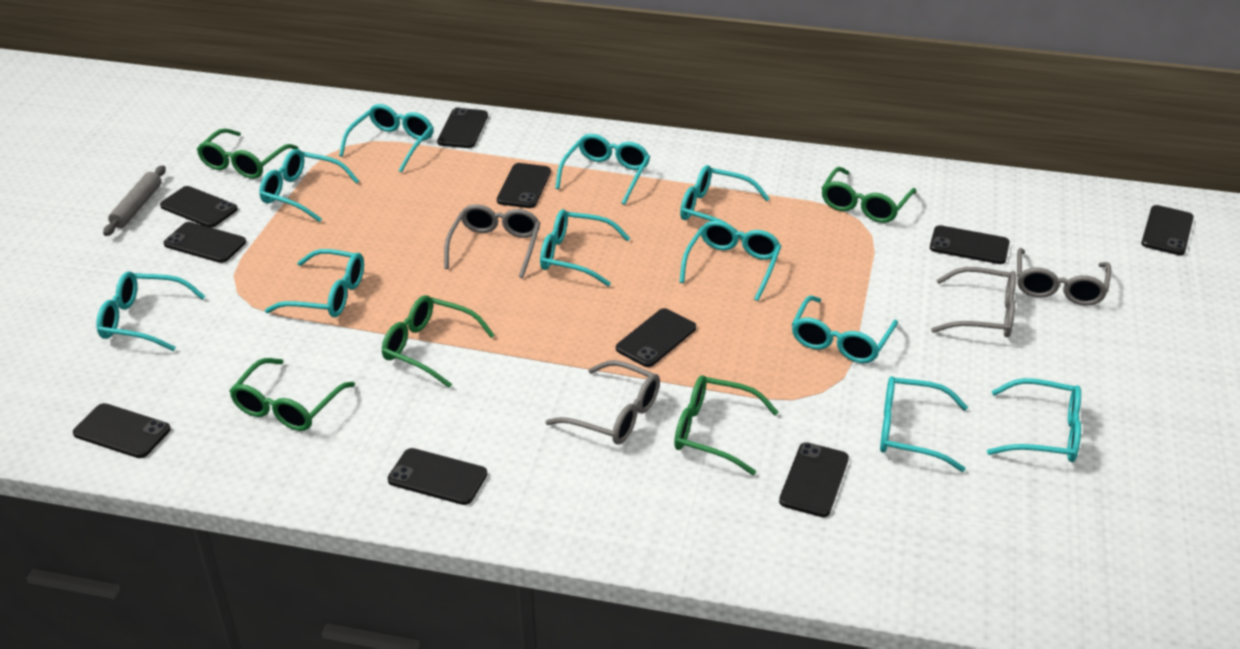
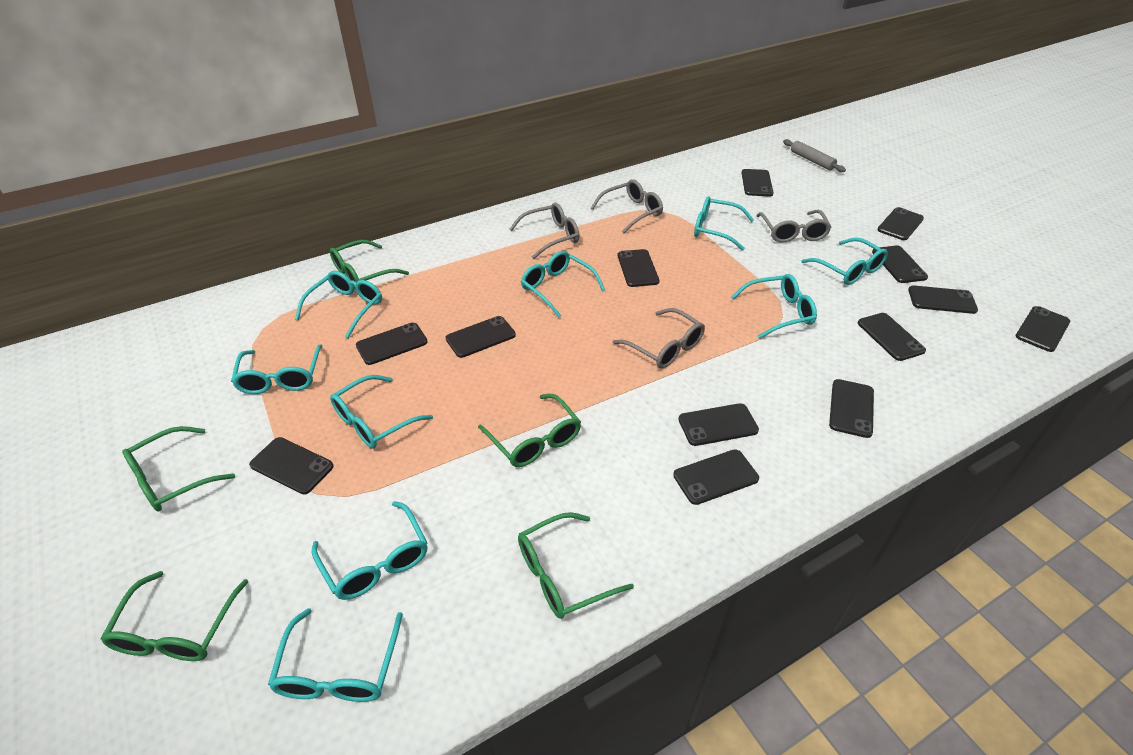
black phone: 10 -> 13
turquoise glasses: 11 -> 9

